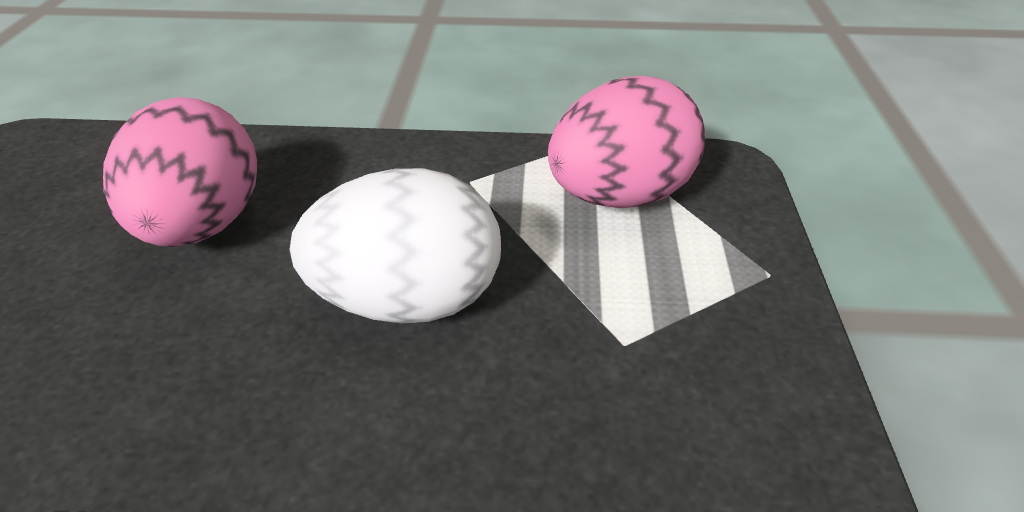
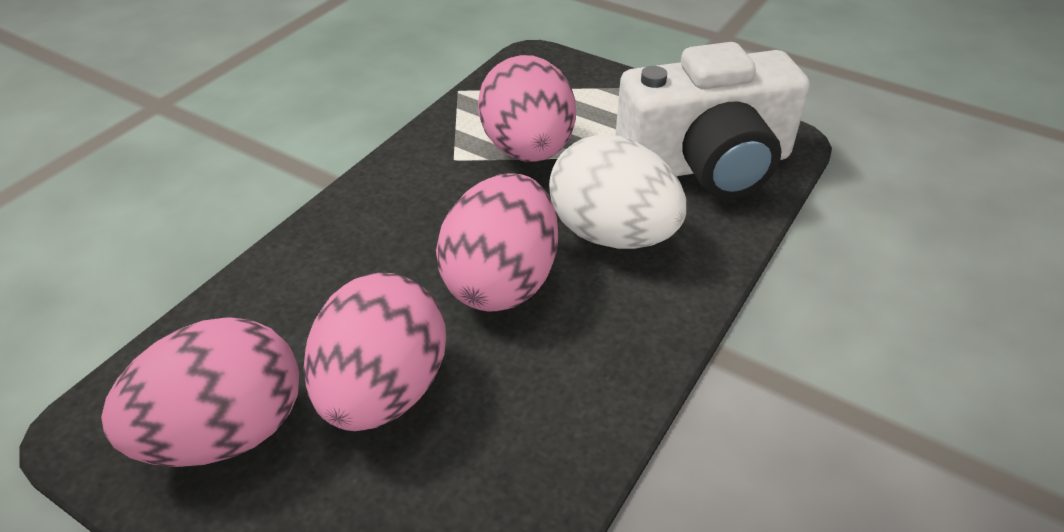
pink egg: 2 -> 4
white camera: 0 -> 1

